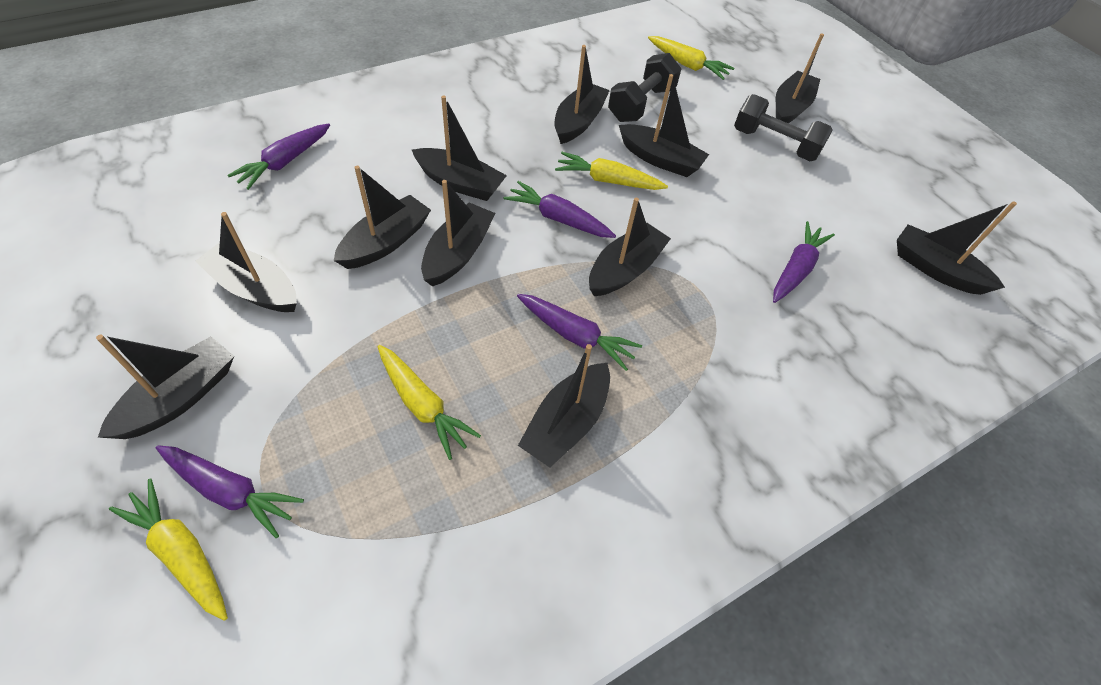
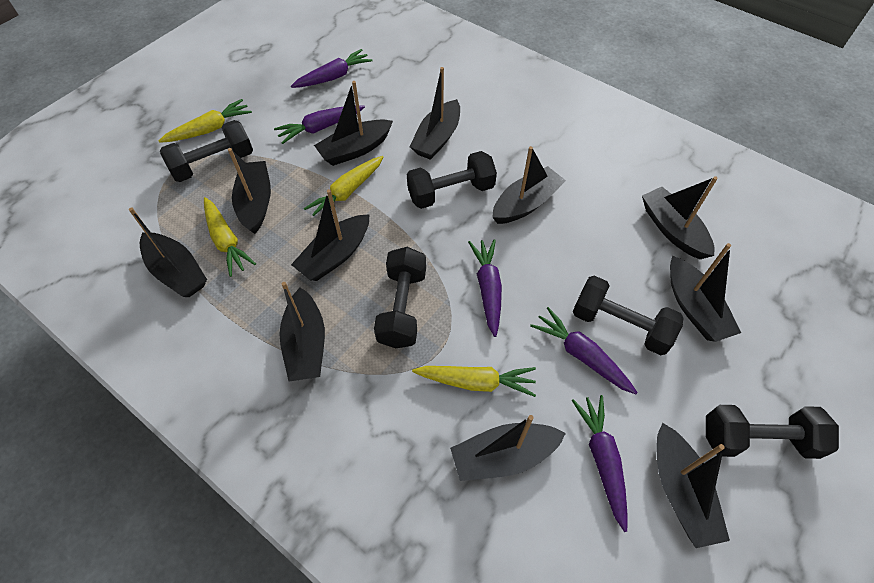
black dumbbell: 2 -> 5

